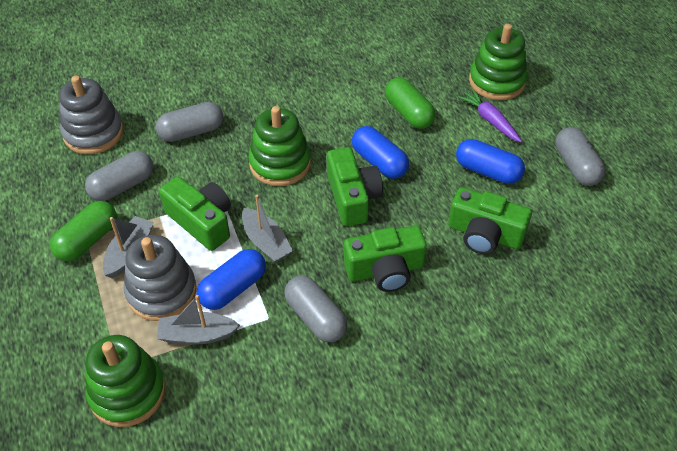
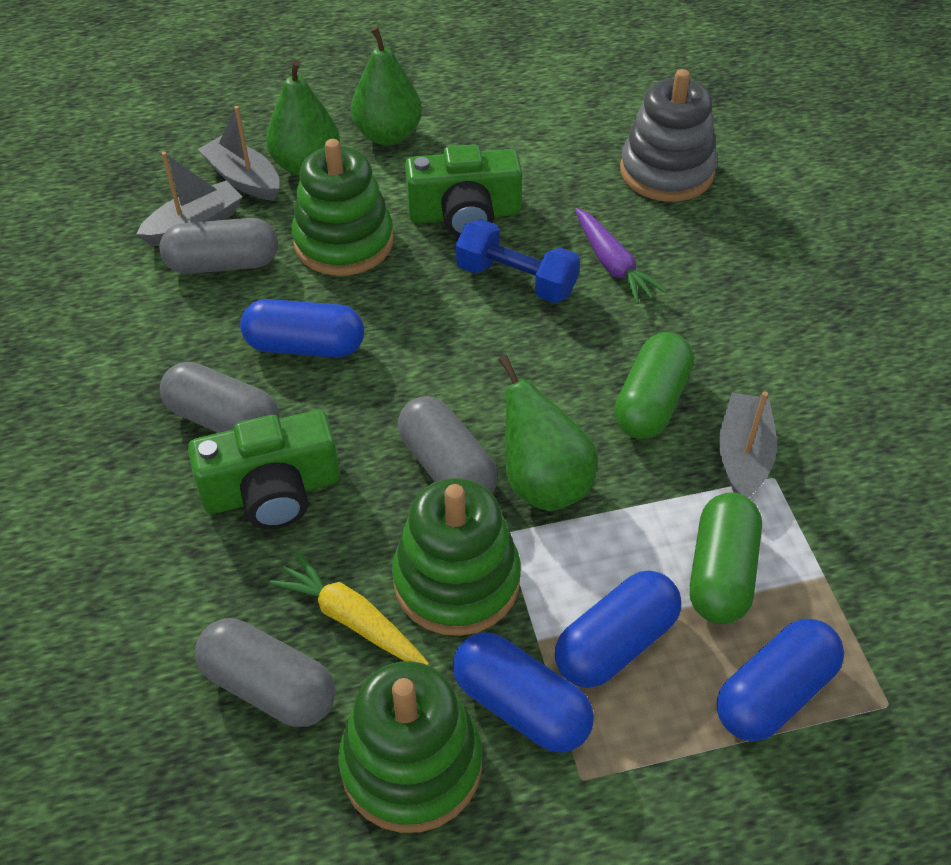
blue capsule: 3 -> 4
blue dumbbell: 0 -> 1
green camera: 4 -> 2
green pear: 0 -> 3
grey stacking toy: 2 -> 1
yellow carrot: 0 -> 1

